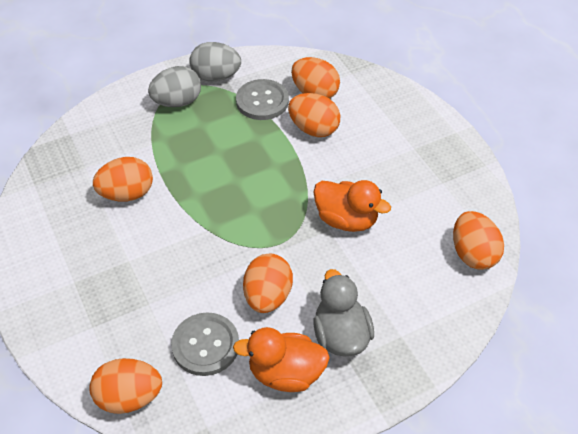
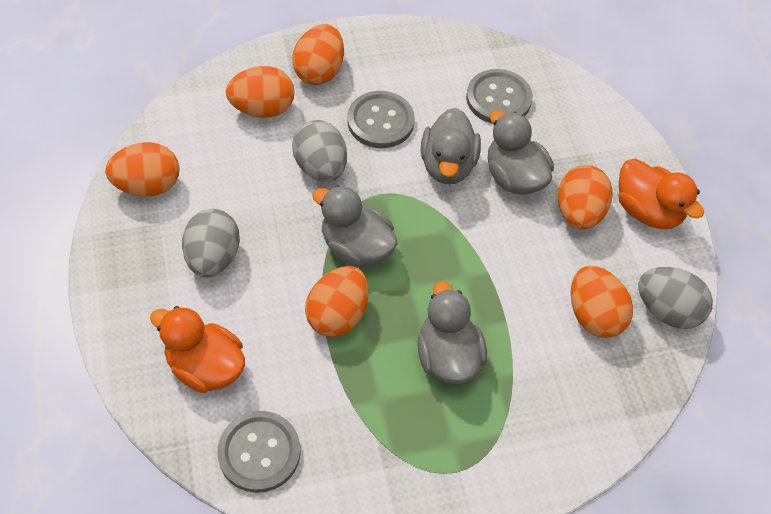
grey button: 2 -> 3
grey duck: 1 -> 4
grey egg: 2 -> 3

